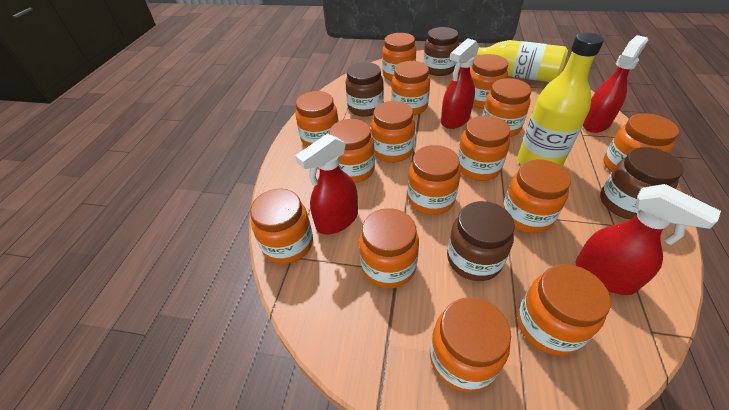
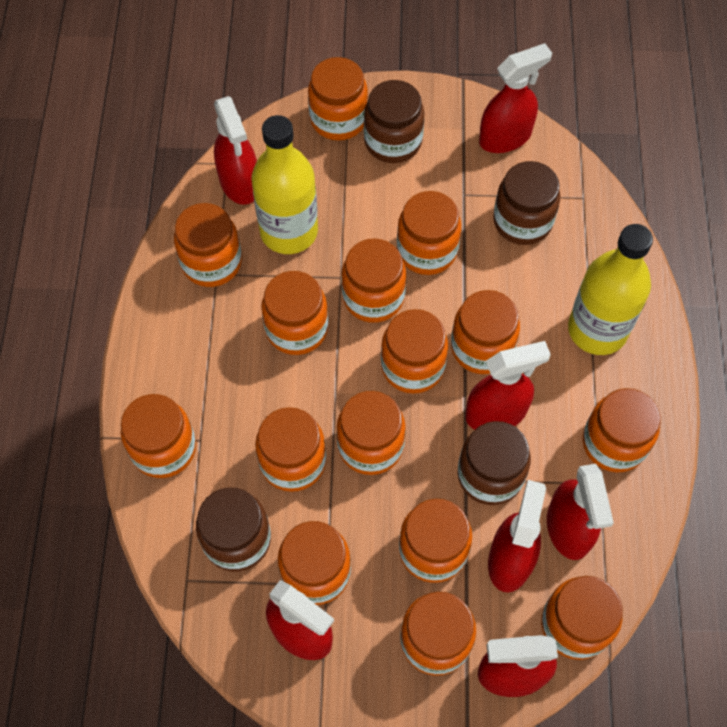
red spray bottle: 4 -> 7

